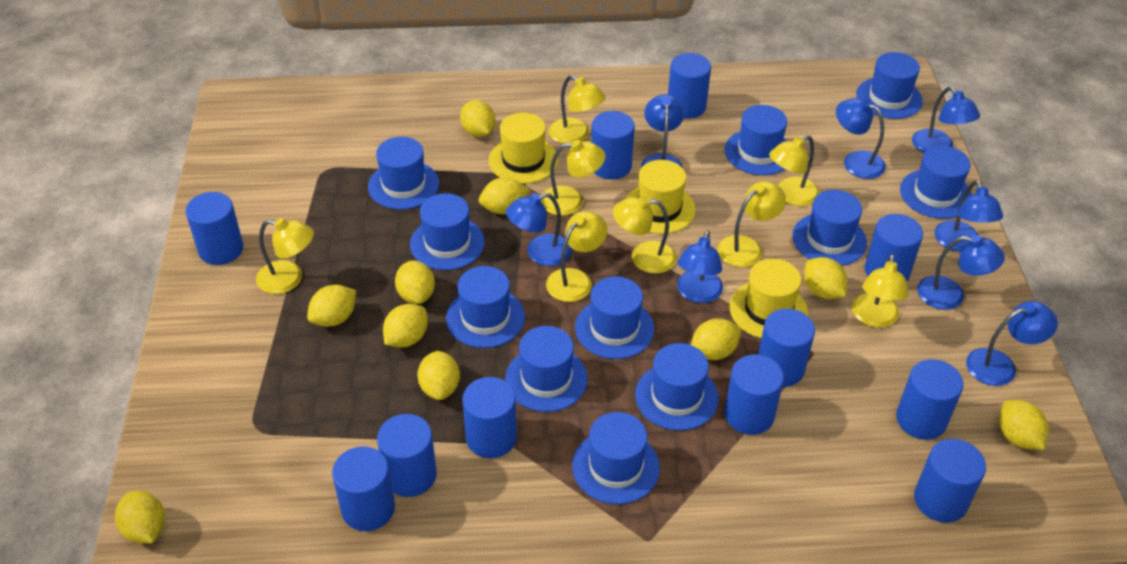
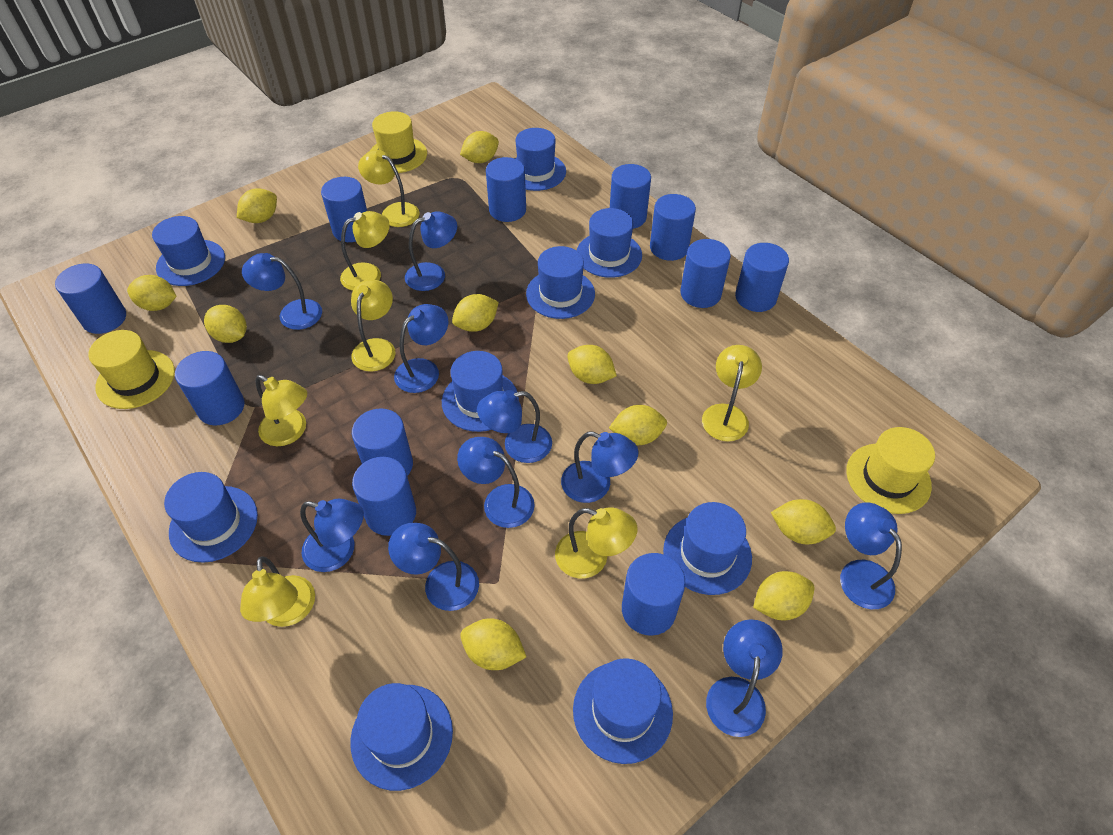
blue hat: 11 -> 9
blue lamp: 8 -> 10
yellow lamp: 8 -> 7

